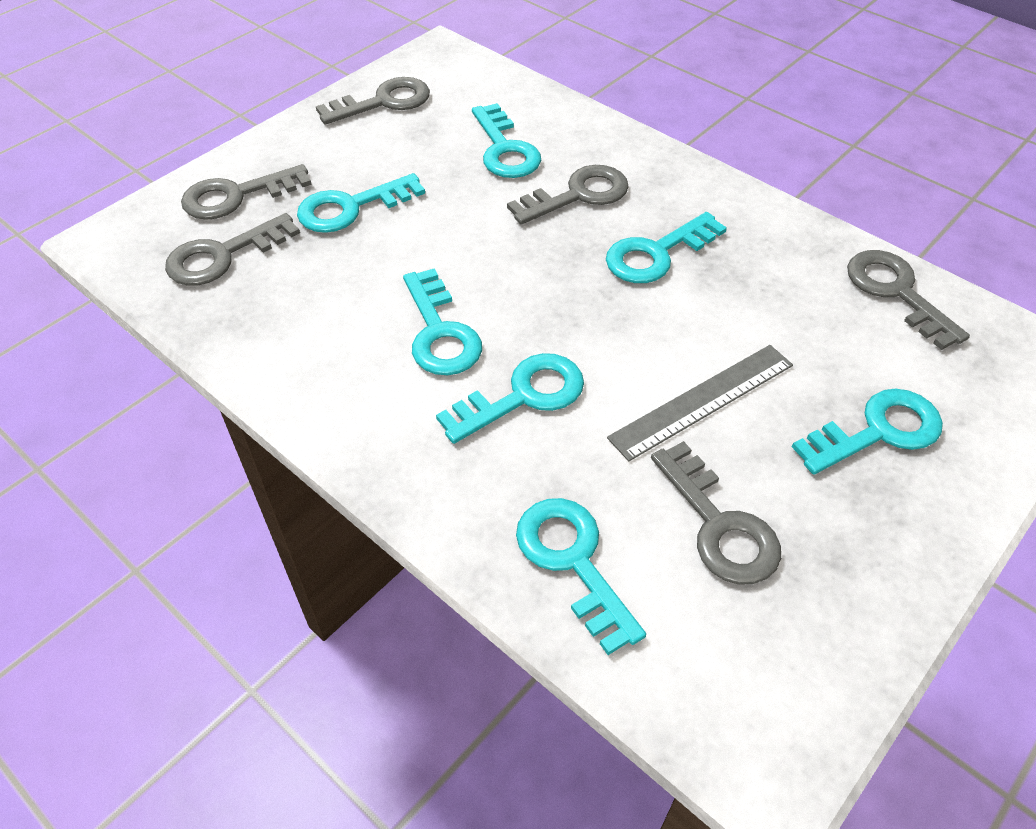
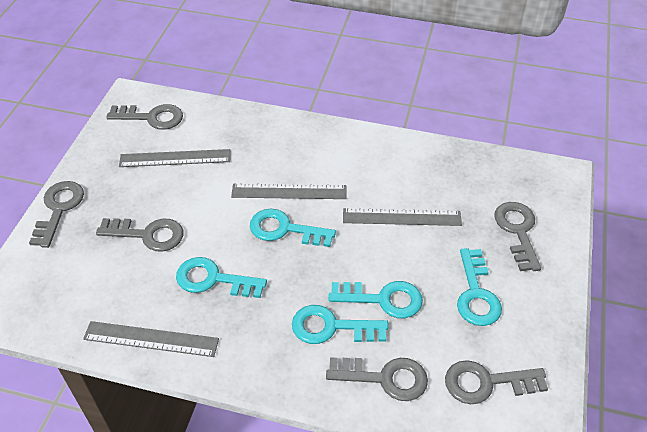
grey ruler: 1 -> 4
turquoise key: 7 -> 5

